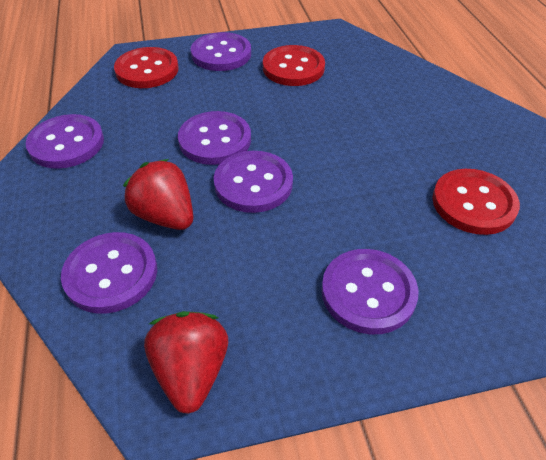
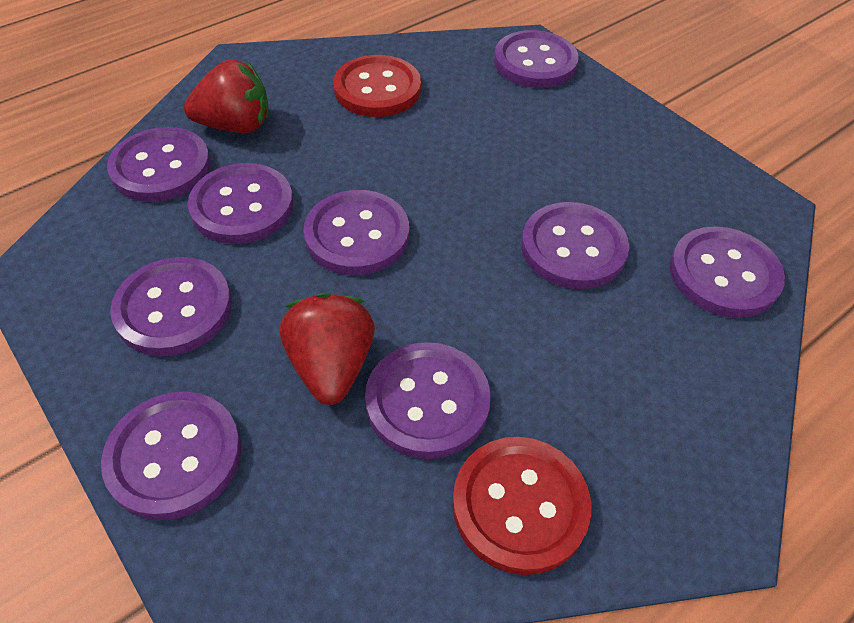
purple button: 6 -> 9
red button: 3 -> 2

